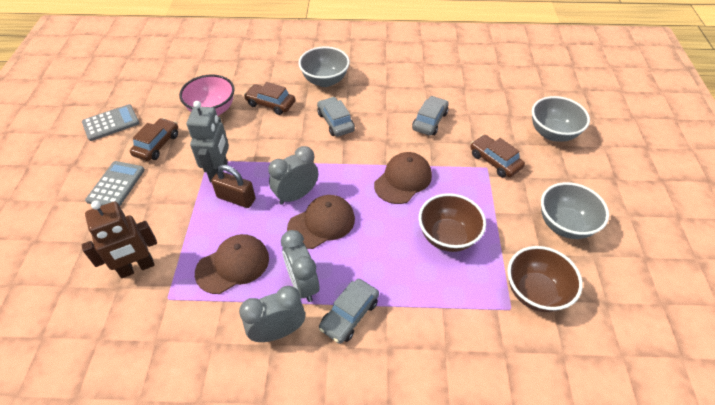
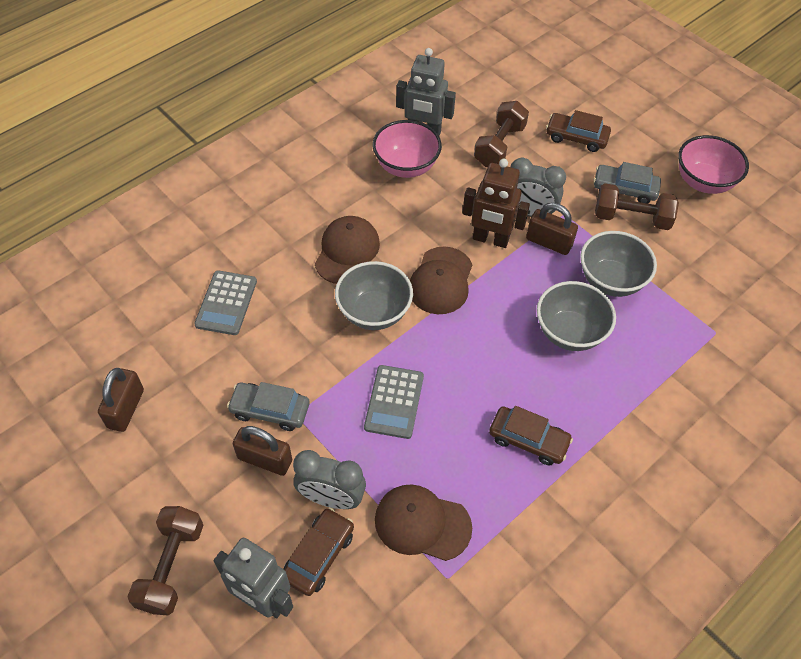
brown bowl: 2 -> 0
brown dumbbell: 0 -> 3
brown padlock: 1 -> 3
grey car: 3 -> 2
grey clock: 3 -> 2
grey robot: 1 -> 2
pink bowl: 1 -> 2

